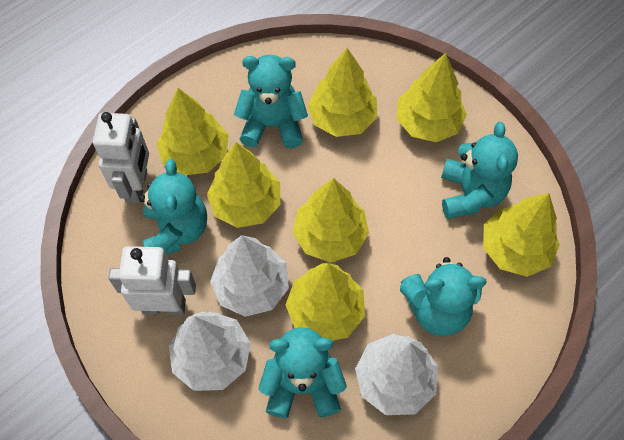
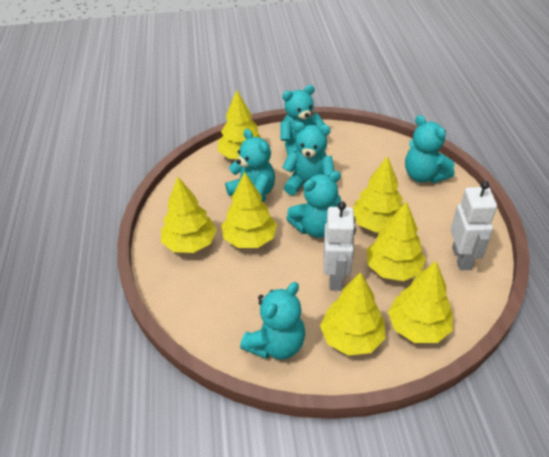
turquoise teddy bear: 5 -> 6
white tree: 3 -> 0

